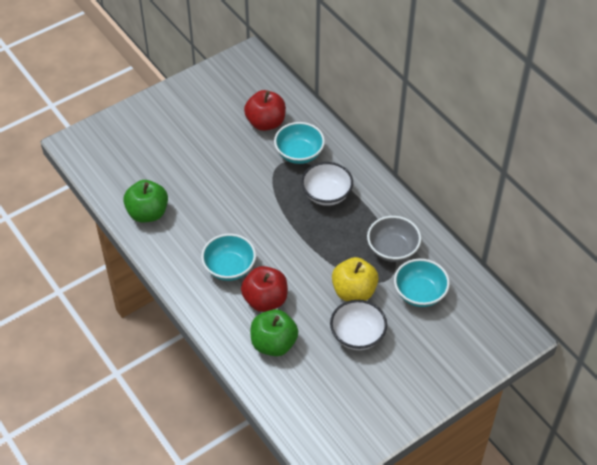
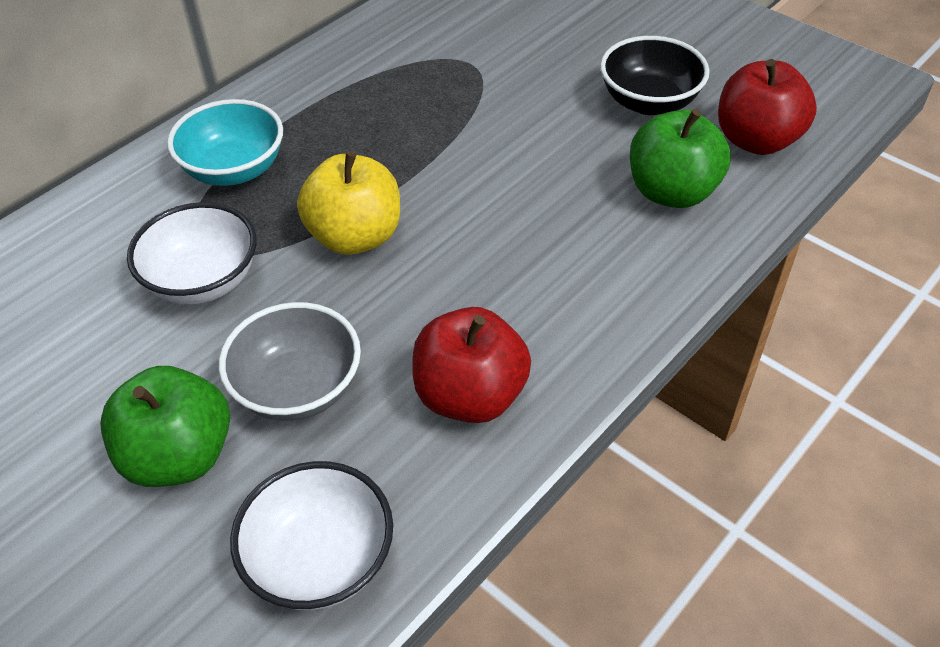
black bowl: 0 -> 1
turquoise bowl: 3 -> 1

